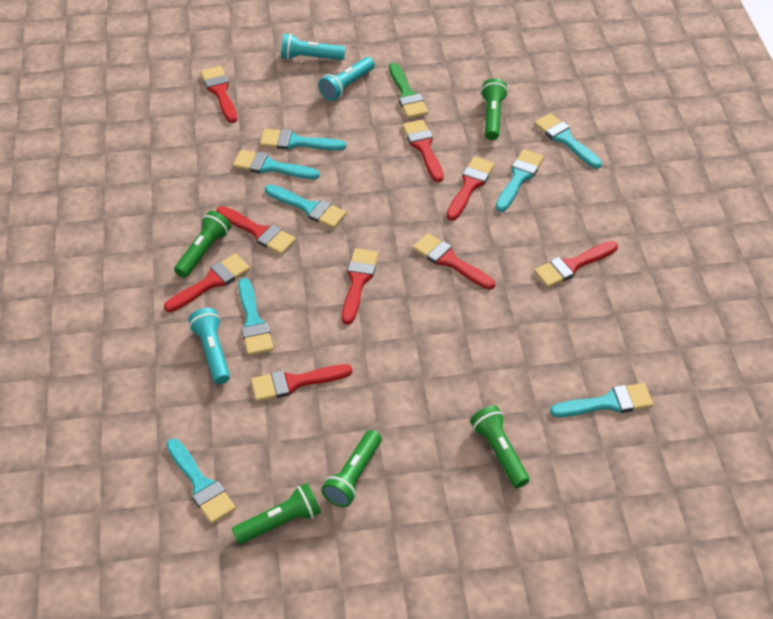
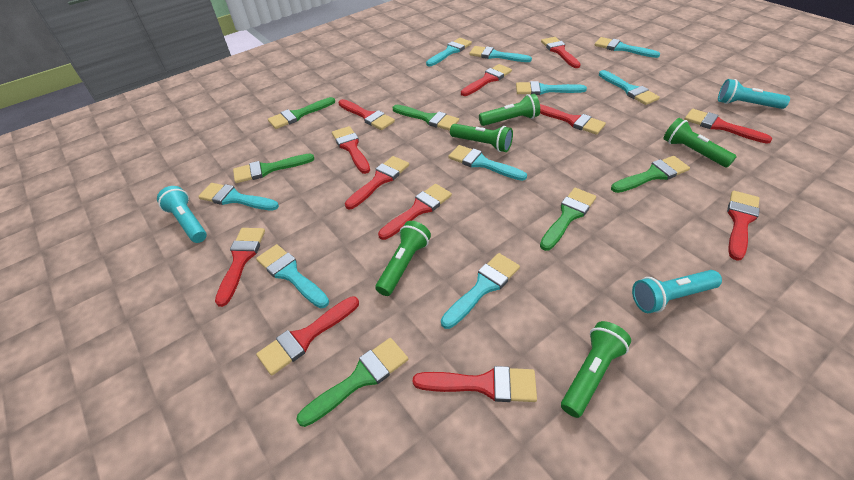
green brush: 1 -> 6
red brush: 9 -> 12
turquoise brush: 8 -> 9

